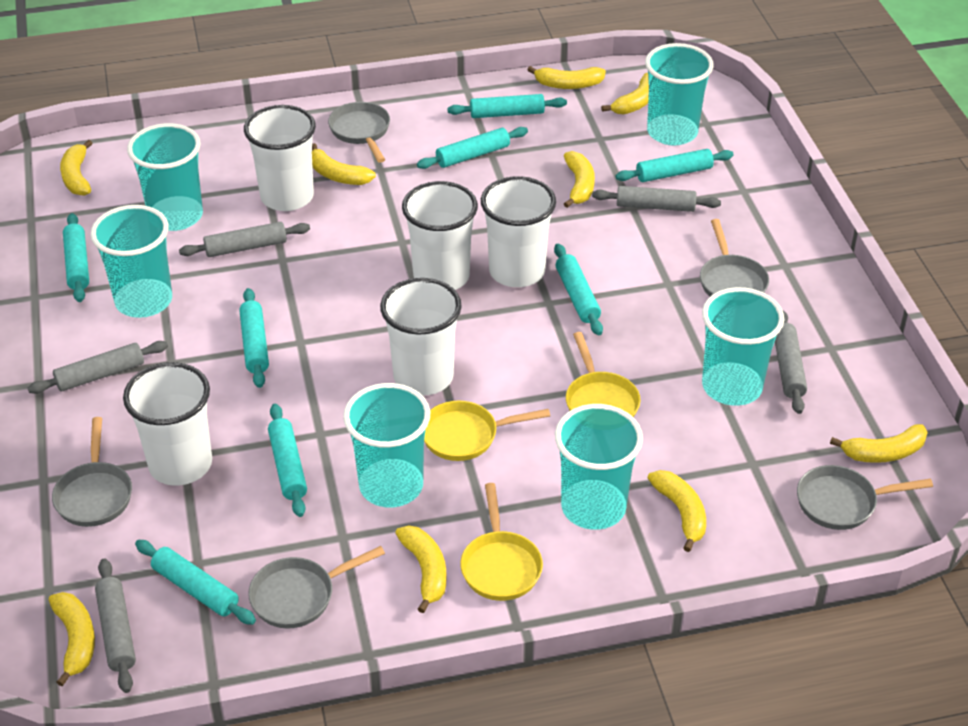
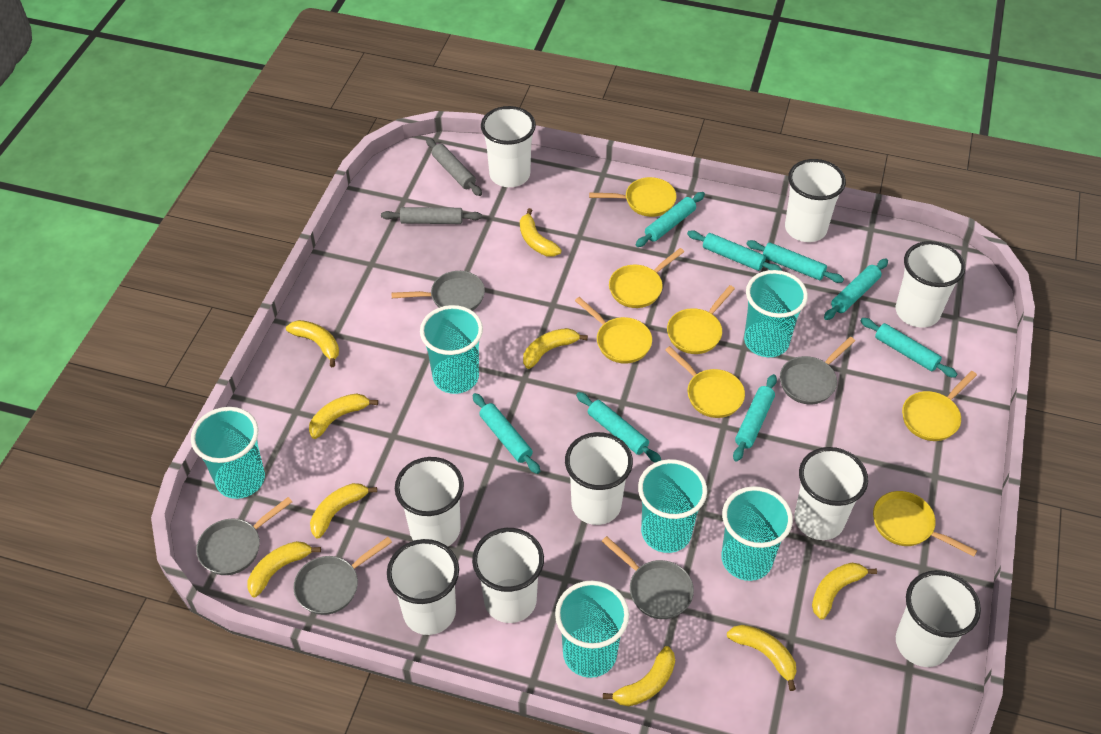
grey rolling pin: 5 -> 2
white cup: 5 -> 9
yellow pan: 3 -> 7

